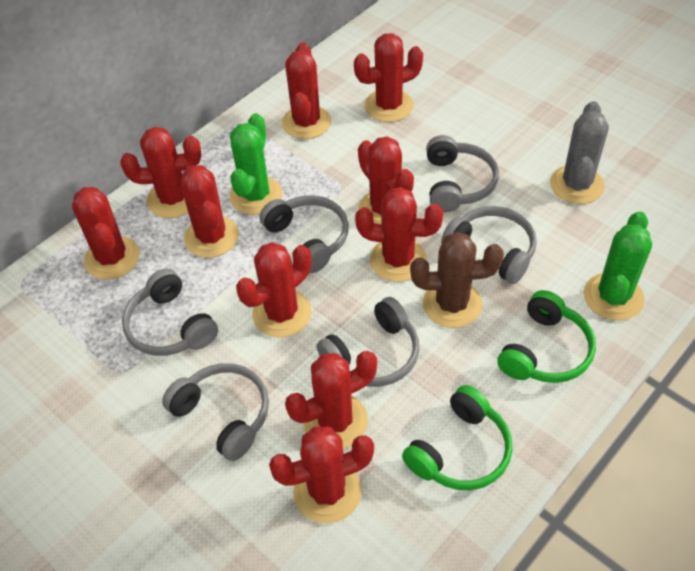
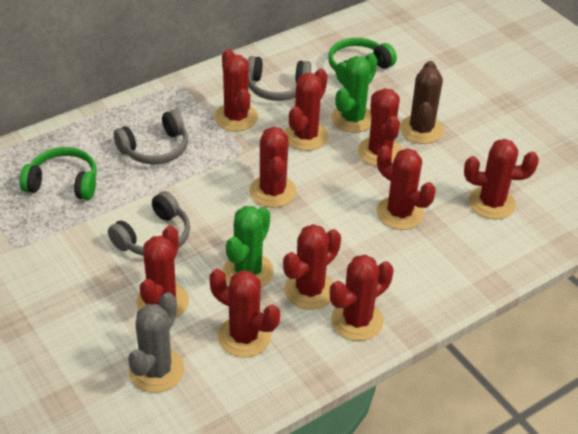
grey headphones: 6 -> 3

